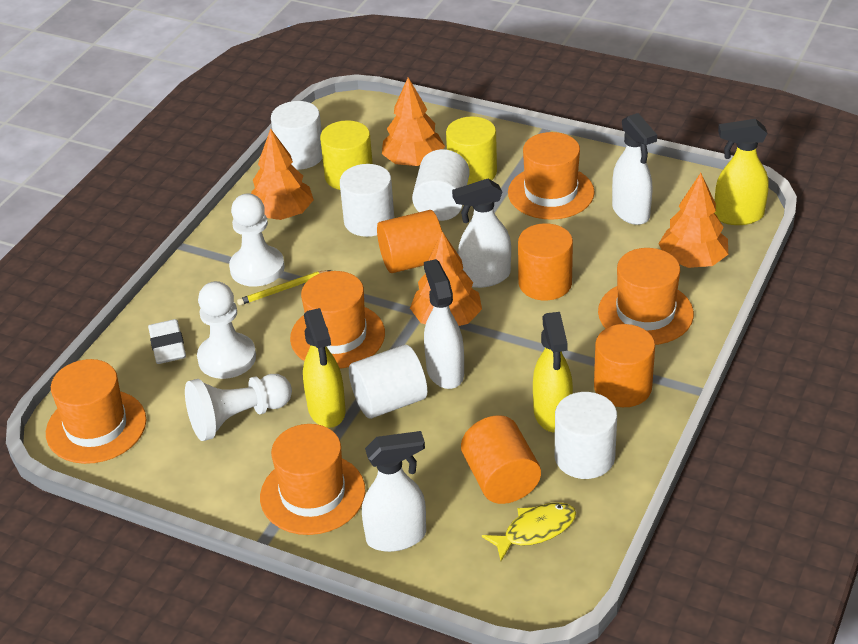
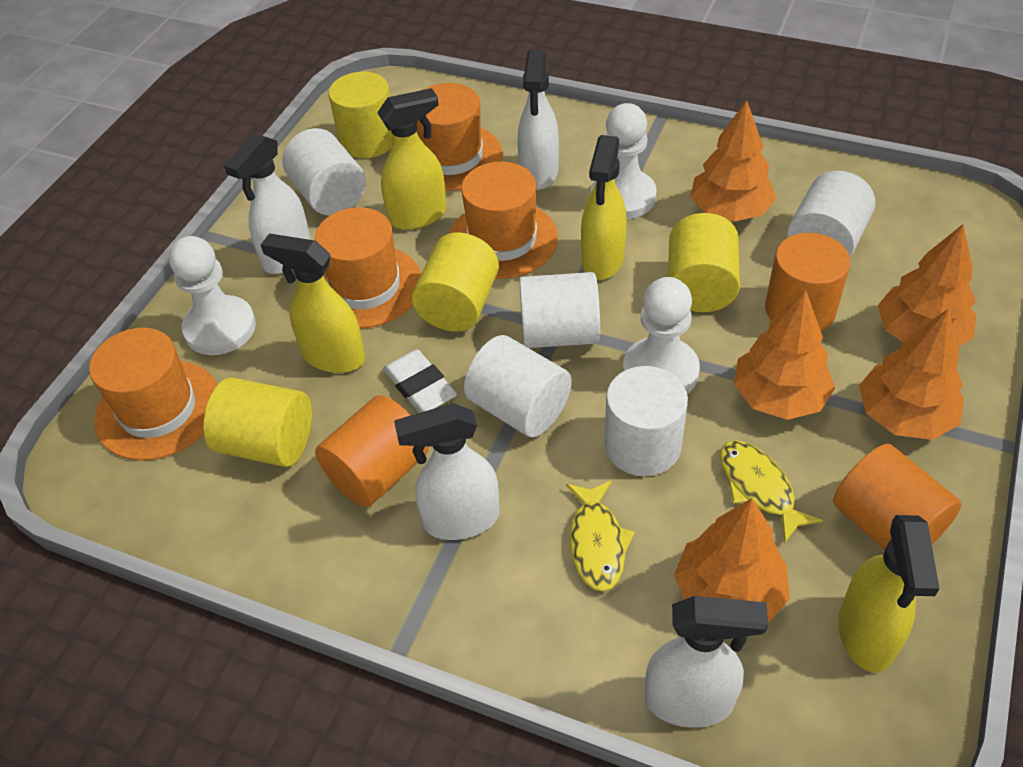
orange cylinder: 4 -> 3
orange hat: 5 -> 4
orange tree: 4 -> 5
yellow cylinder: 2 -> 4
yellow fish: 1 -> 2
yellow pencil: 1 -> 0
yellow spray bottle: 3 -> 4

